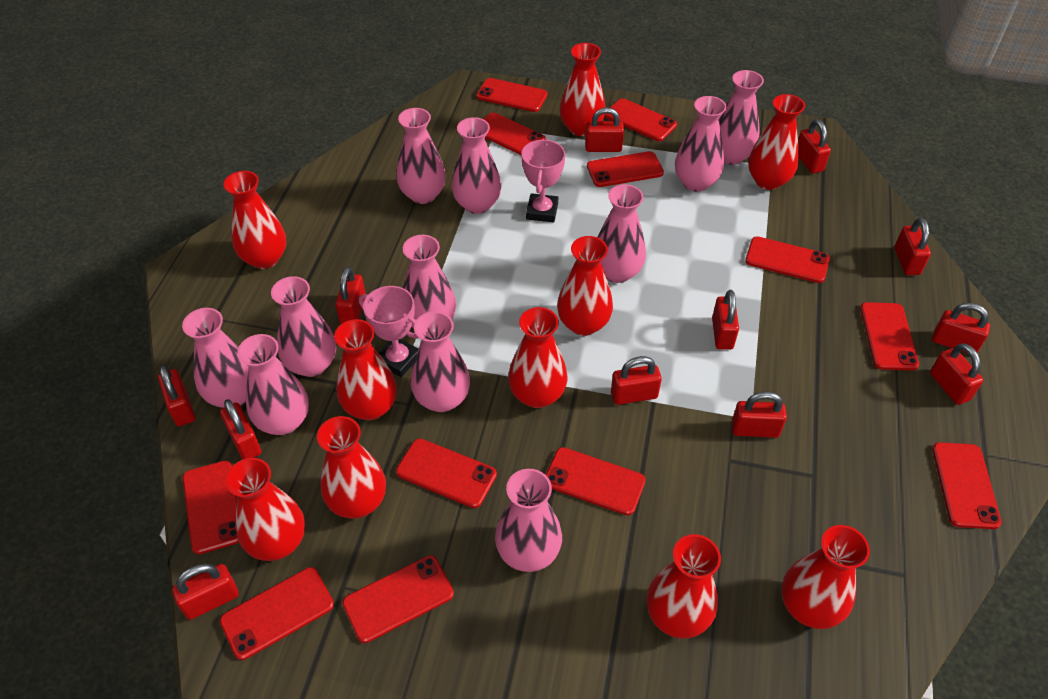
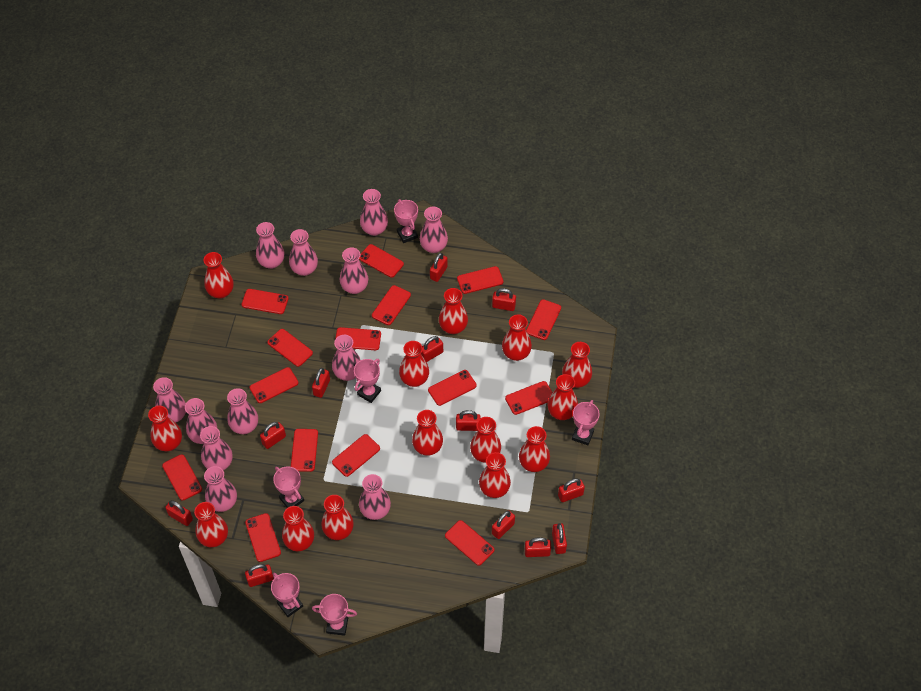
pink trophy: 2 -> 6
pink vase: 11 -> 12
red phone: 12 -> 15
red vase: 10 -> 14

